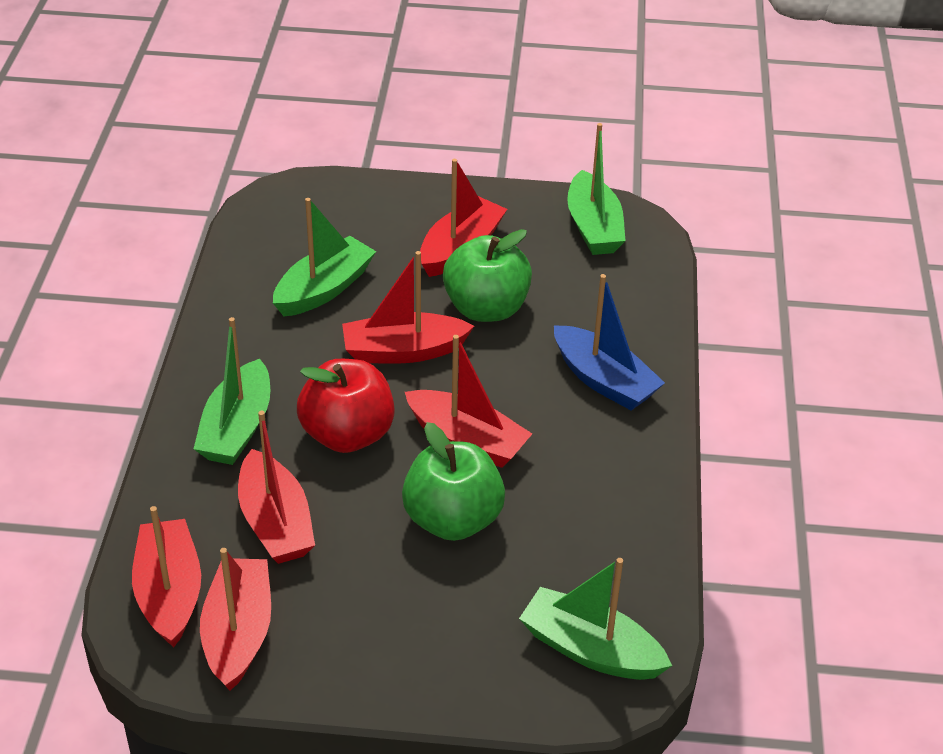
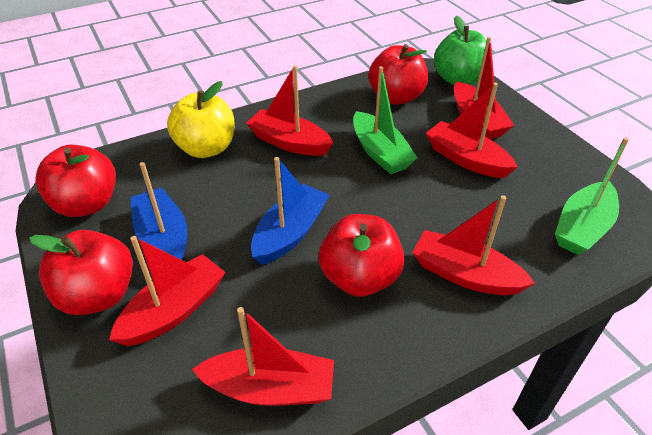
blue boat: 1 -> 2
green apple: 2 -> 1
green boat: 4 -> 2
red apple: 1 -> 4
yellow apple: 0 -> 1

